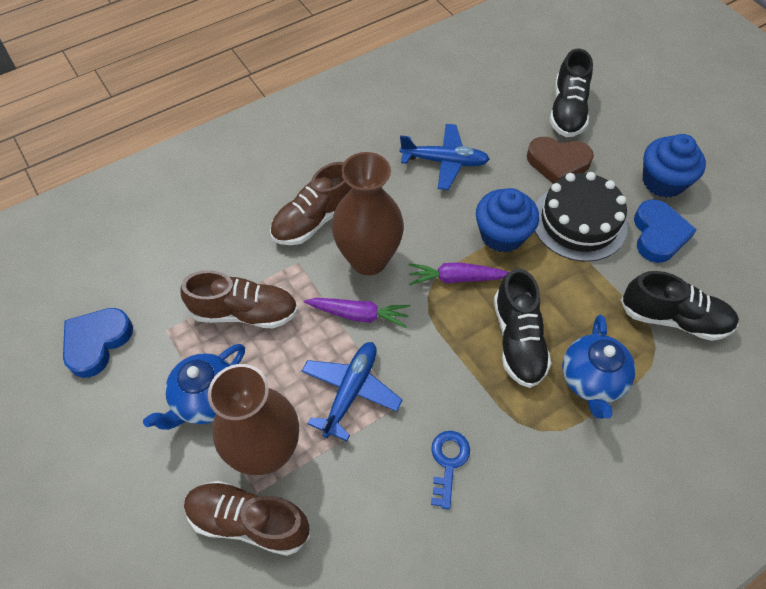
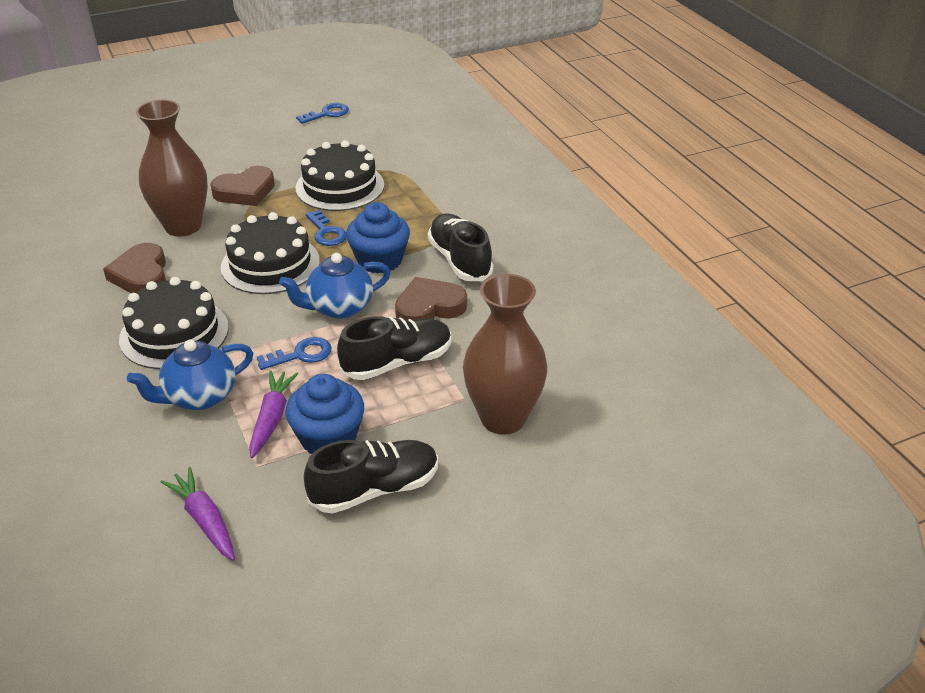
black cake: 1 -> 3
blue heart: 2 -> 0
blue key: 1 -> 3
blue plane: 2 -> 0
brown heart: 1 -> 3
brown shoe: 3 -> 0

